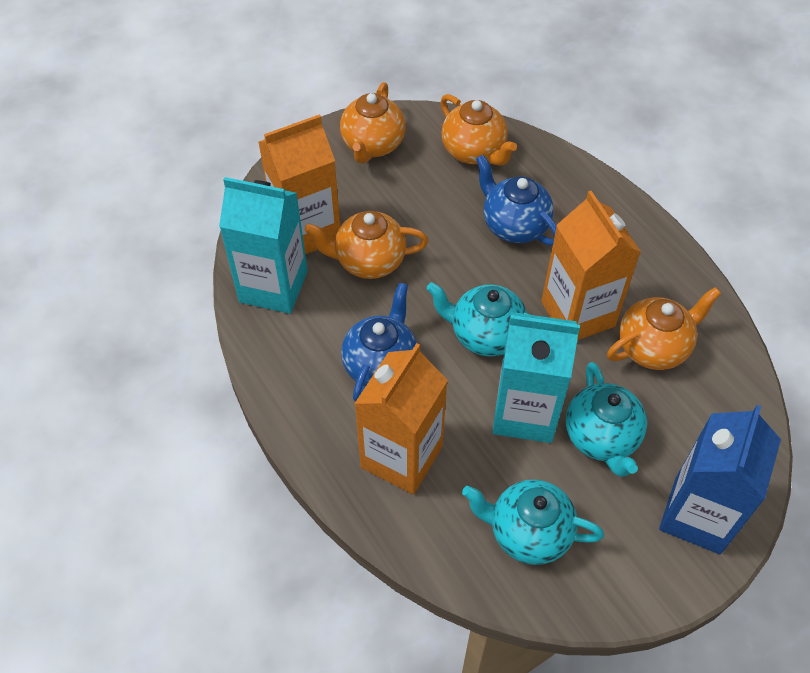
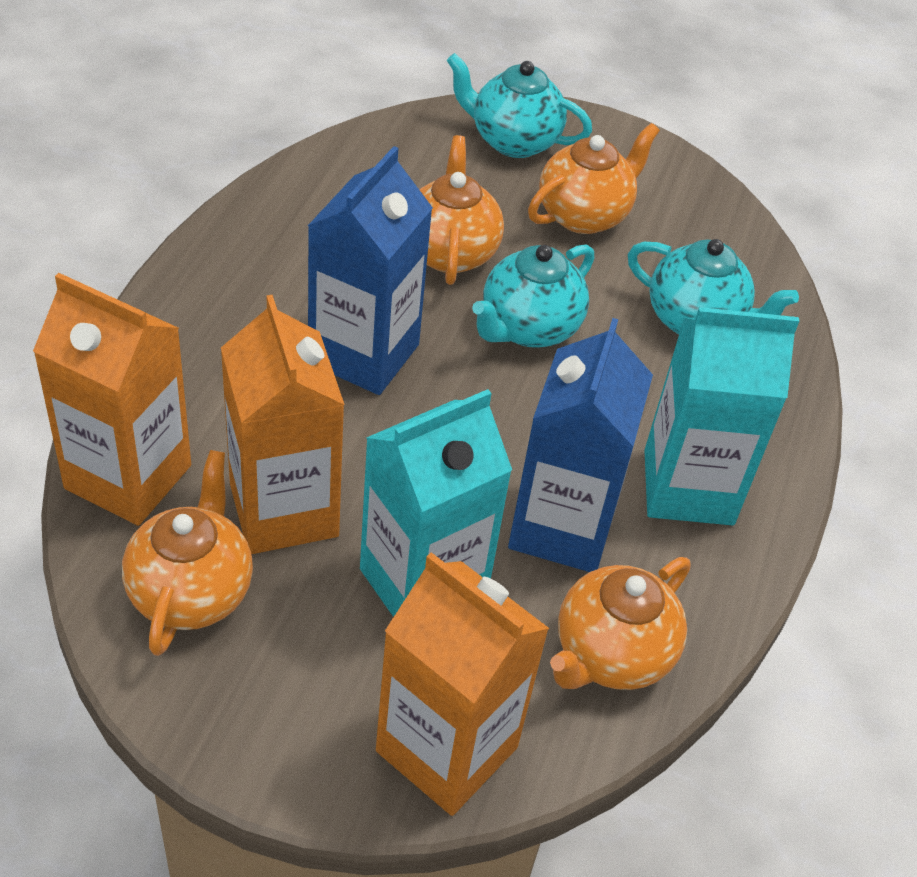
blue carton: 1 -> 2
blue teapot: 2 -> 0

